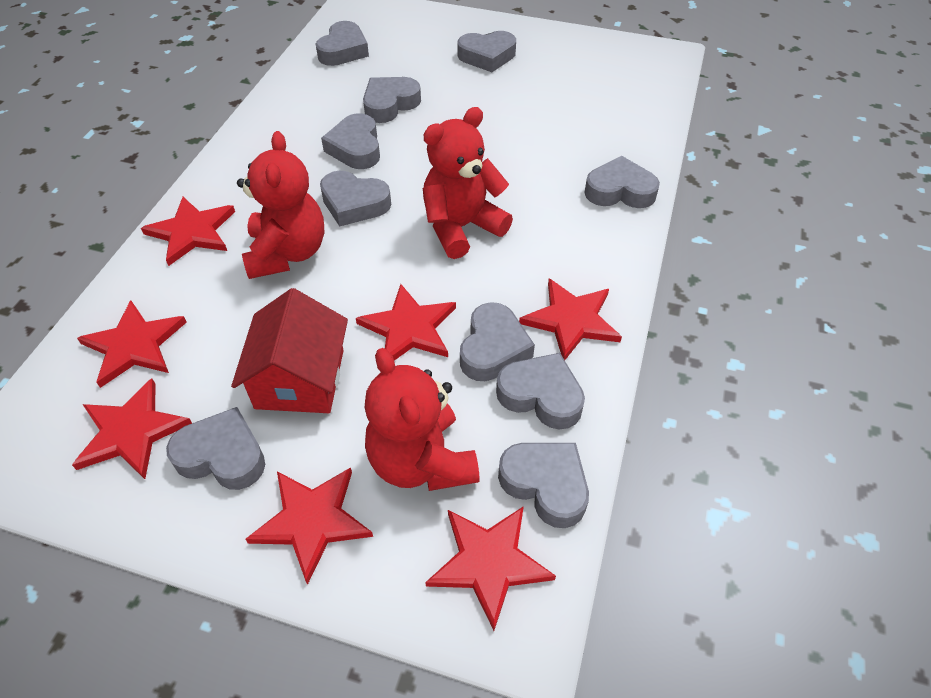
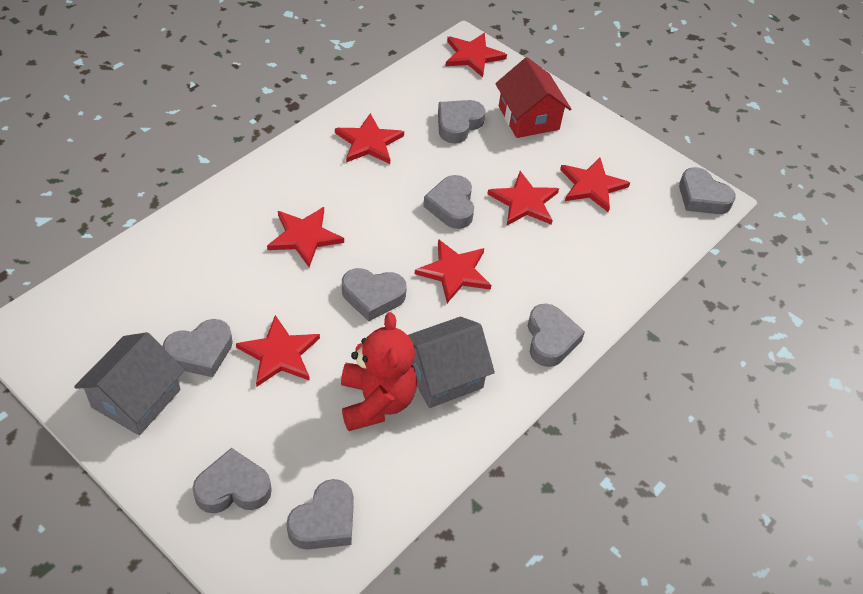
grey heart: 10 -> 8
grey house: 0 -> 2
red teddy bear: 3 -> 1

